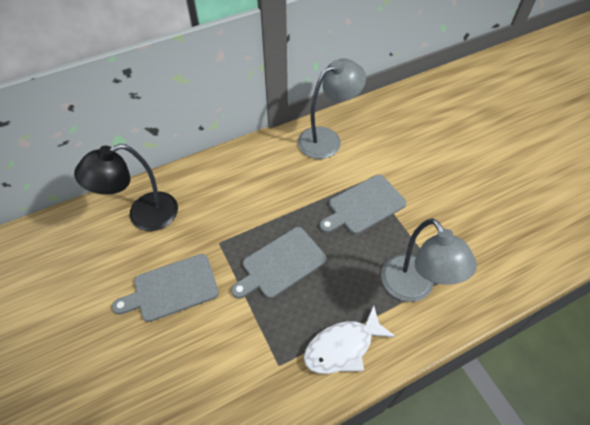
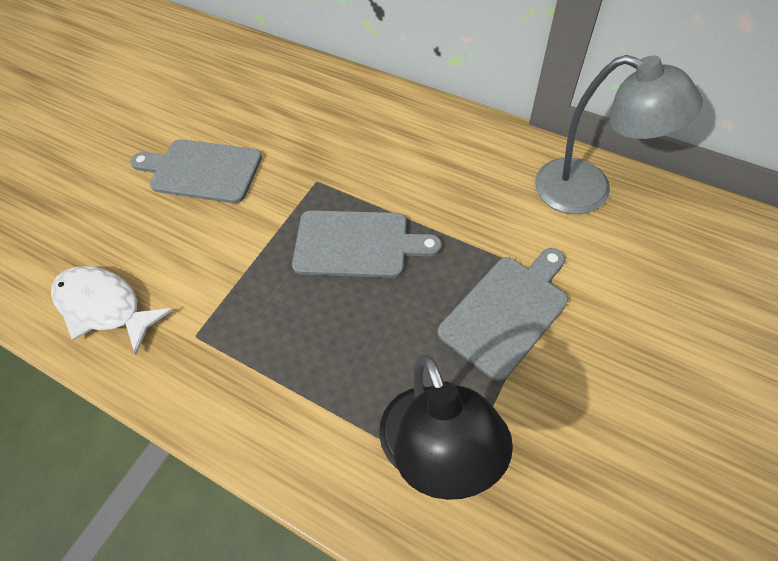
grey lamp: 2 -> 1

